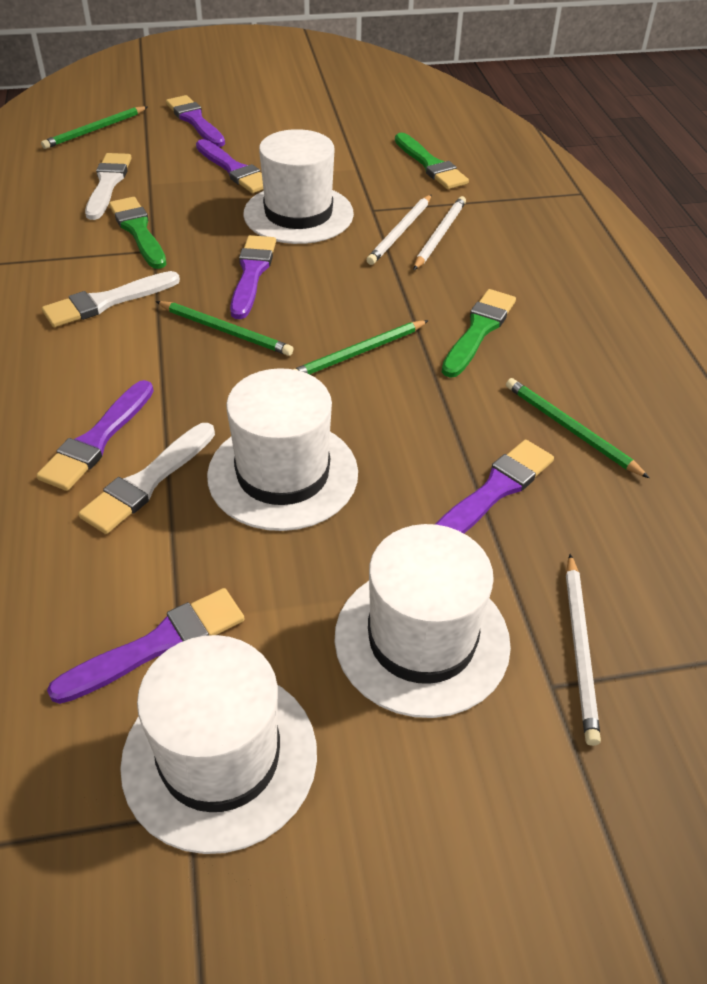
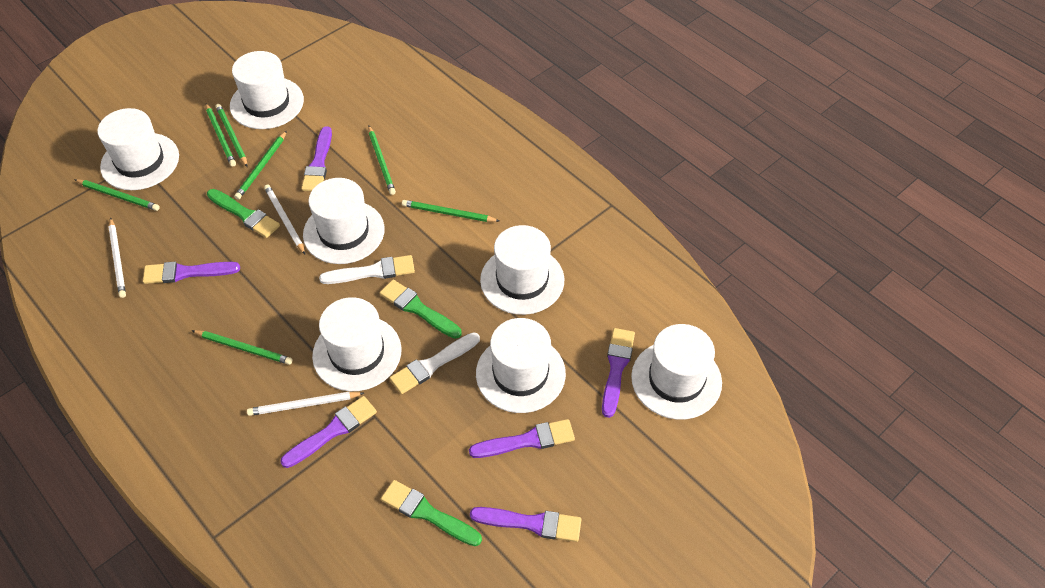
green pencil: 4 -> 7
white brush: 3 -> 2
white hat: 4 -> 7

